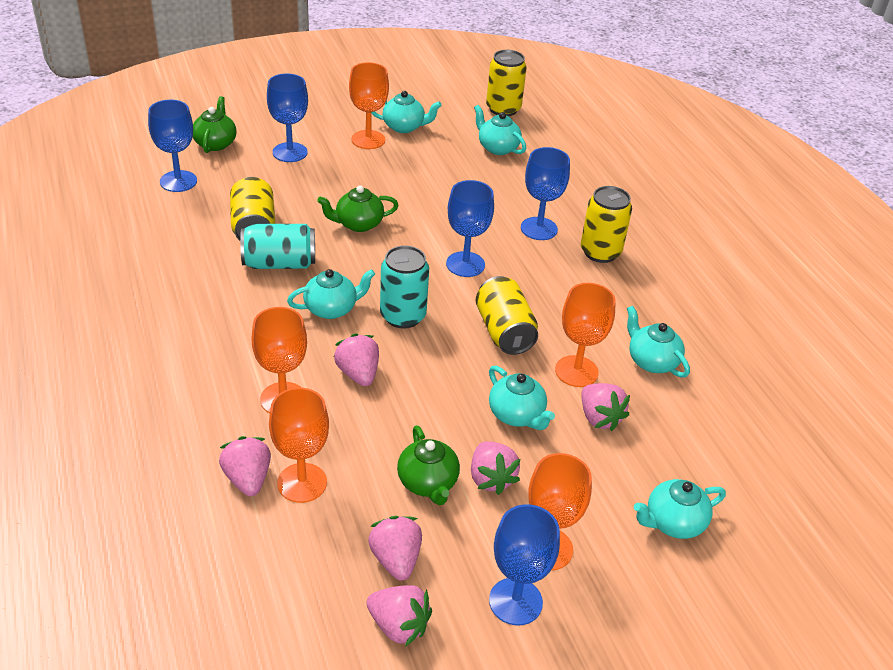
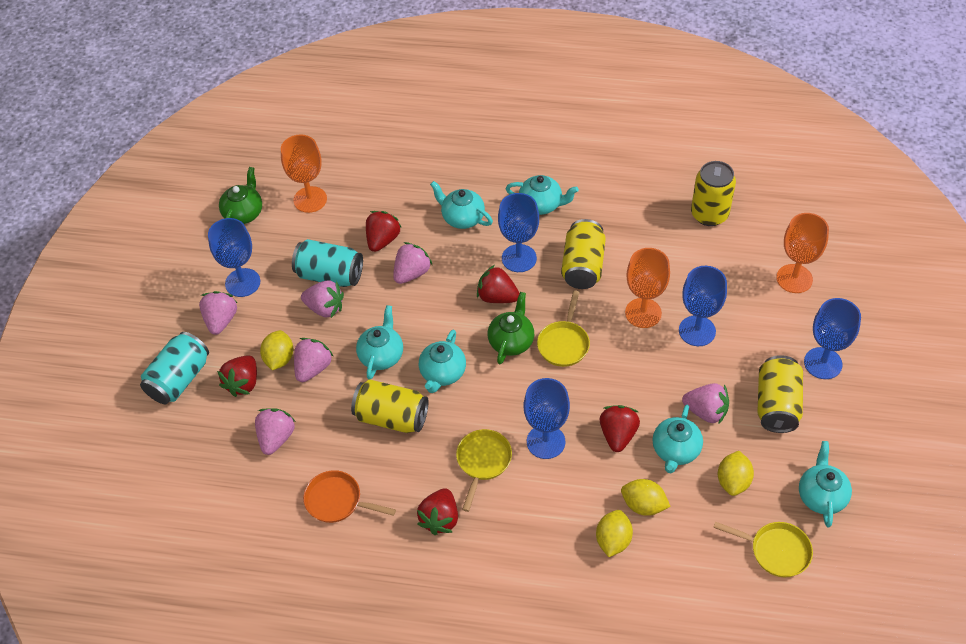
green teapot: 3 -> 2
orange goblet: 5 -> 3
orange pan: 0 -> 1
red strawberry: 0 -> 5
yellow lemon: 0 -> 4
yellow pan: 0 -> 3

